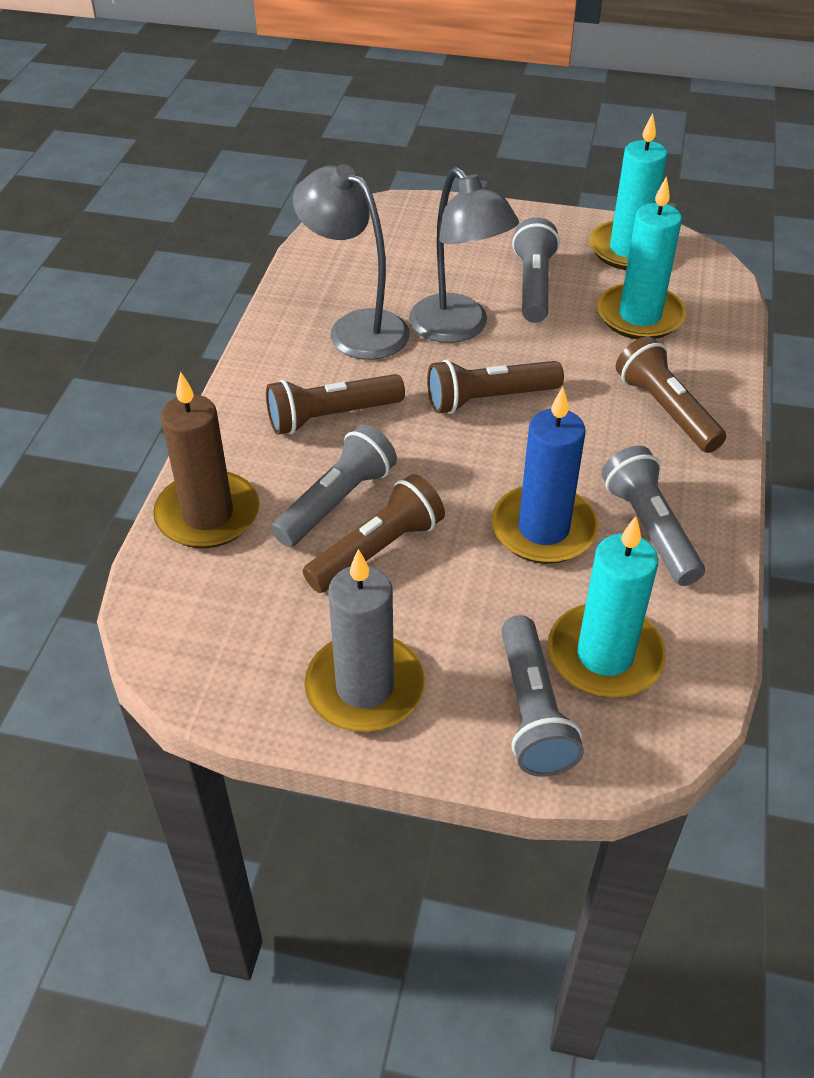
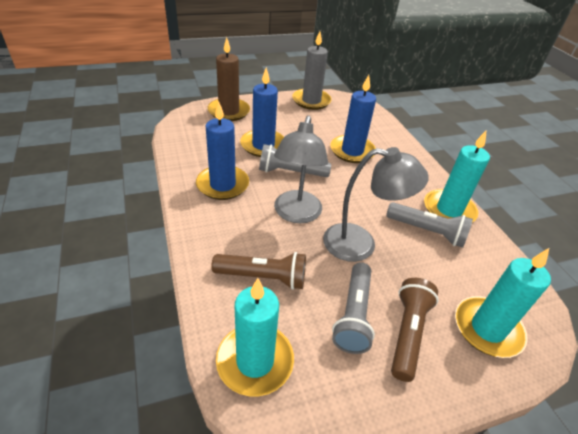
blue candle: 1 -> 3
brown flashlight: 4 -> 2
grey flashlight: 4 -> 3

